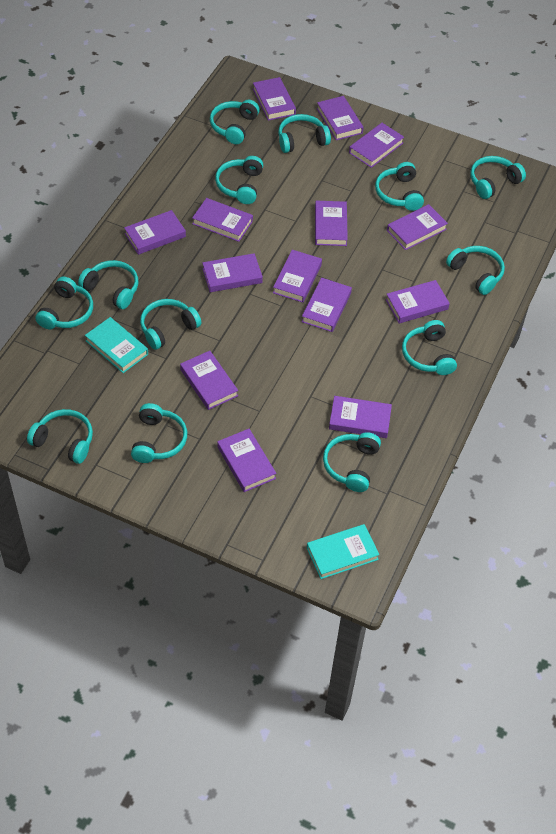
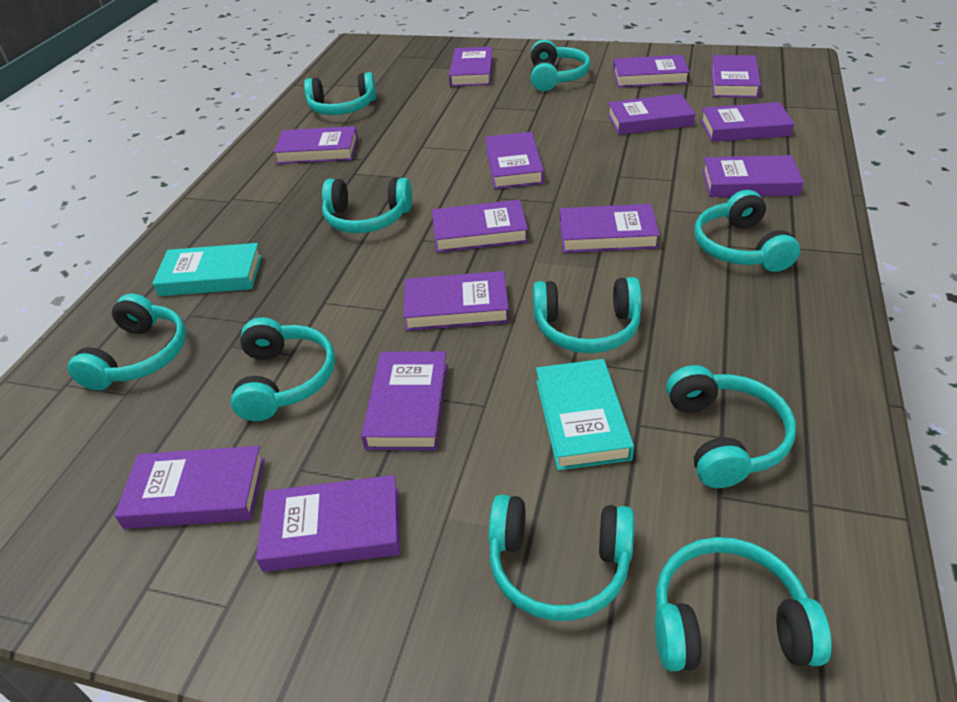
turquoise headphones: 13 -> 10

